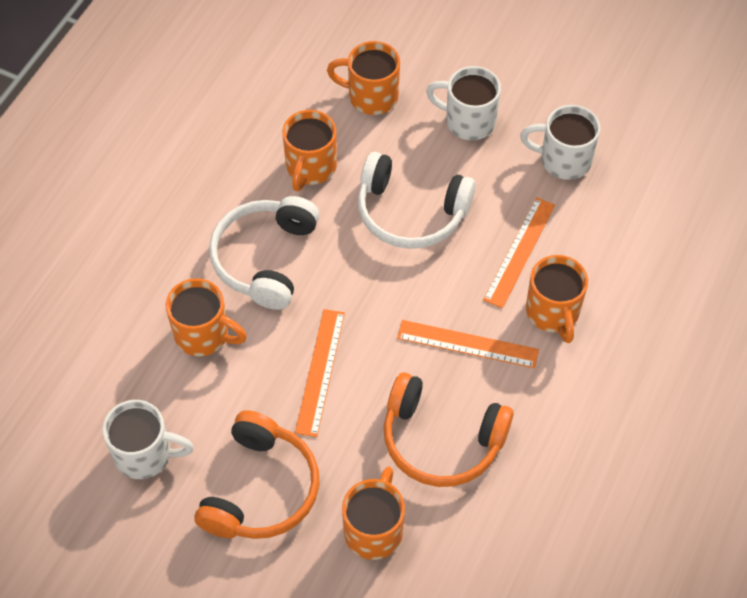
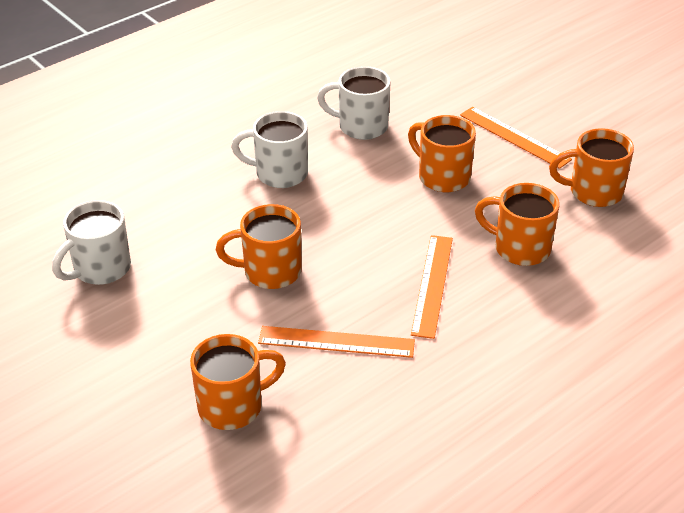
orange headphones: 2 -> 0
white headphones: 2 -> 0

